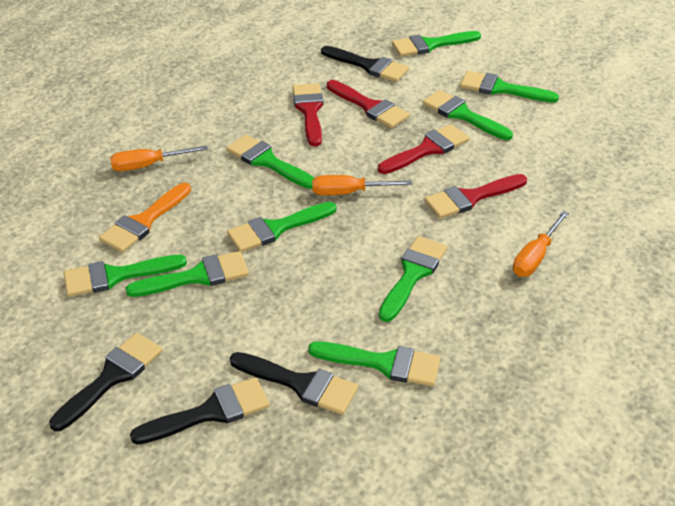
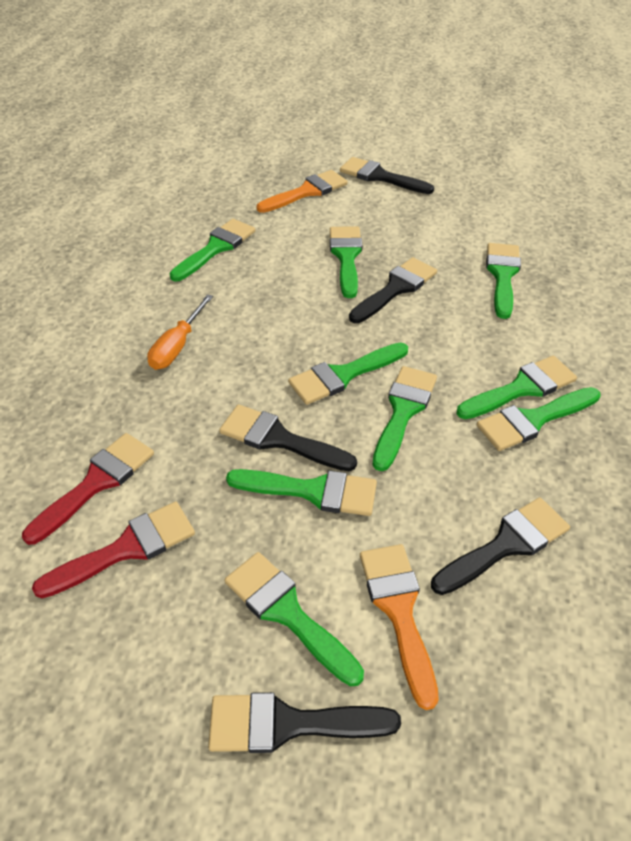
black brush: 4 -> 5
orange brush: 1 -> 2
orange screwdriver: 3 -> 1
red brush: 4 -> 2

